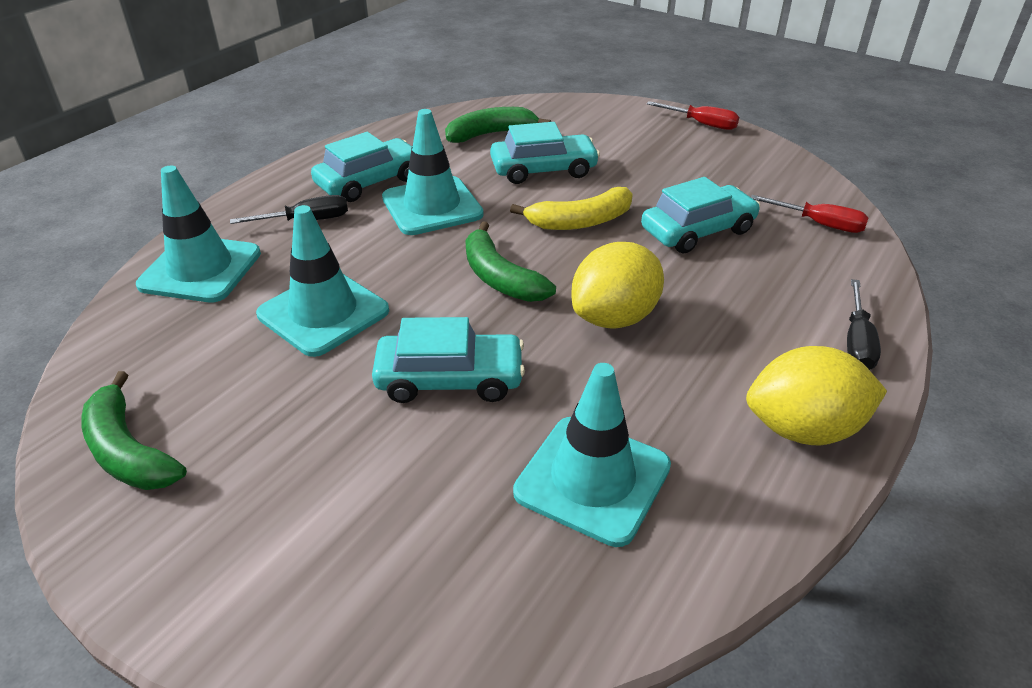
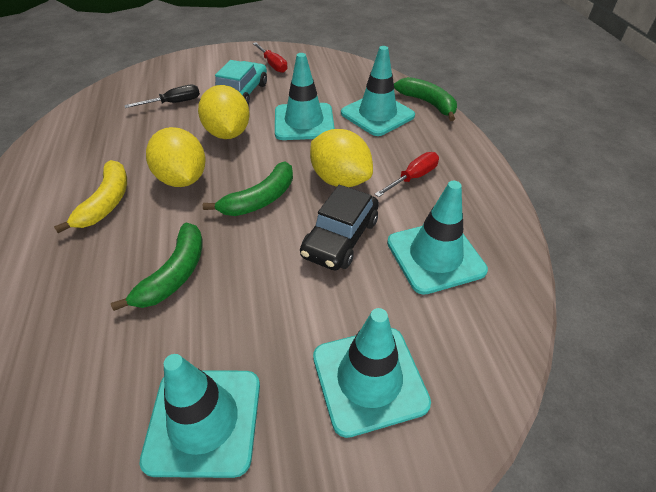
black car: 0 -> 1
black screwdriver: 2 -> 1
turquoise car: 4 -> 1
turquoise traffic cone: 4 -> 5
yellow lemon: 2 -> 3

